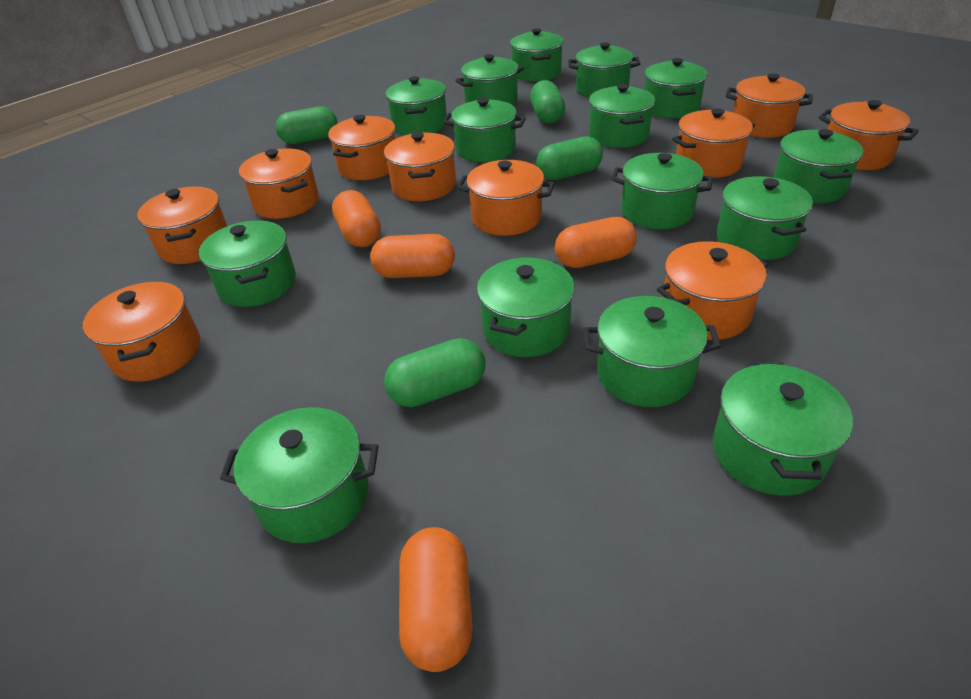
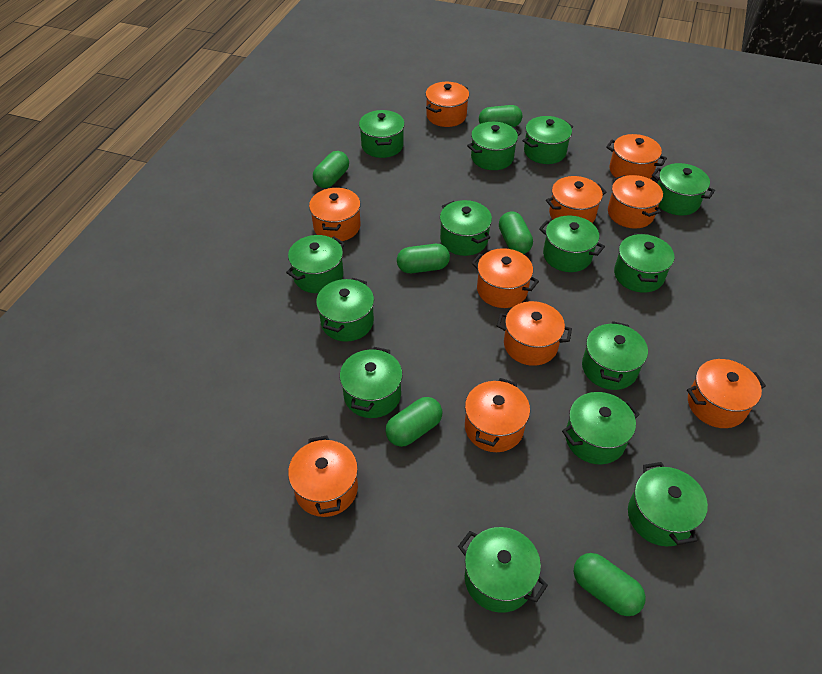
green capsule: 4 -> 6
green pot: 15 -> 14
orange capsule: 4 -> 0

